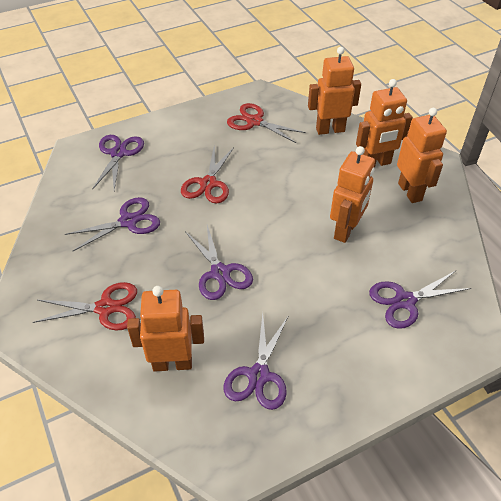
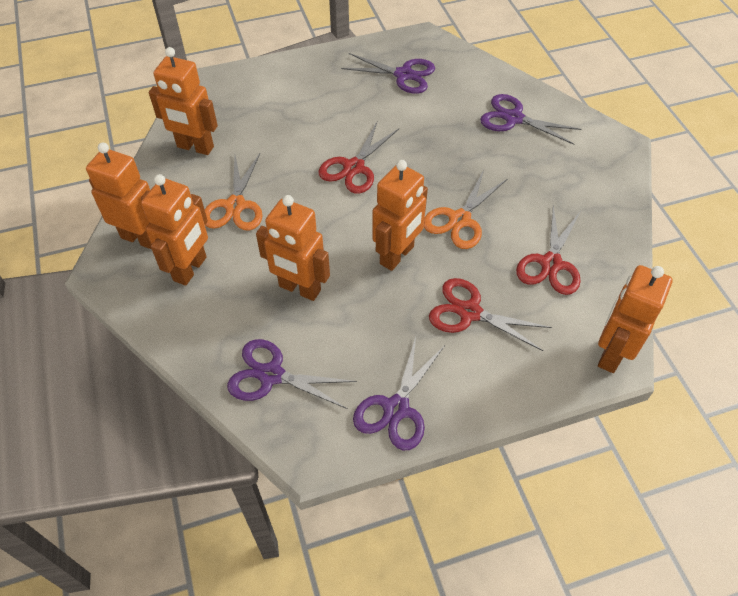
orange robot: 5 -> 6
orange scissors: 0 -> 2
purple scissors: 5 -> 4

